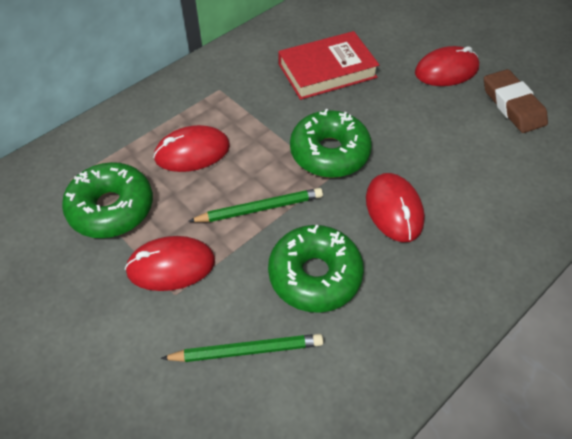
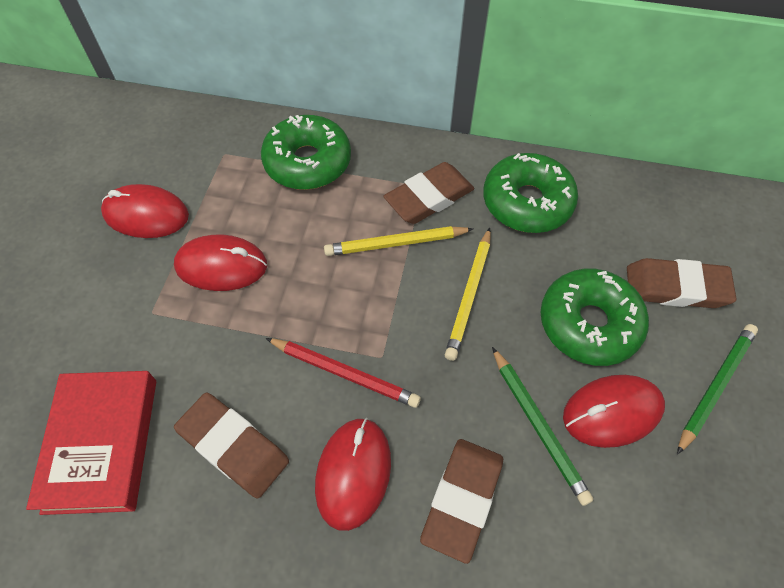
brown eraser: 1 -> 4
red pencil: 0 -> 1
yellow pencil: 0 -> 2

